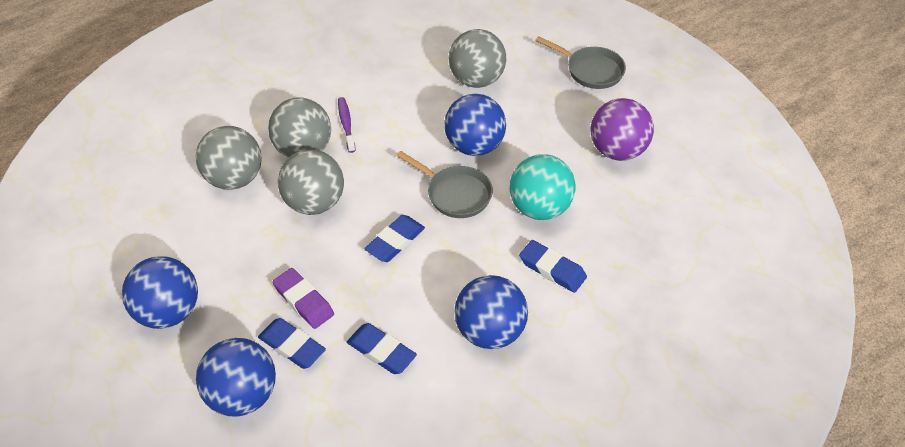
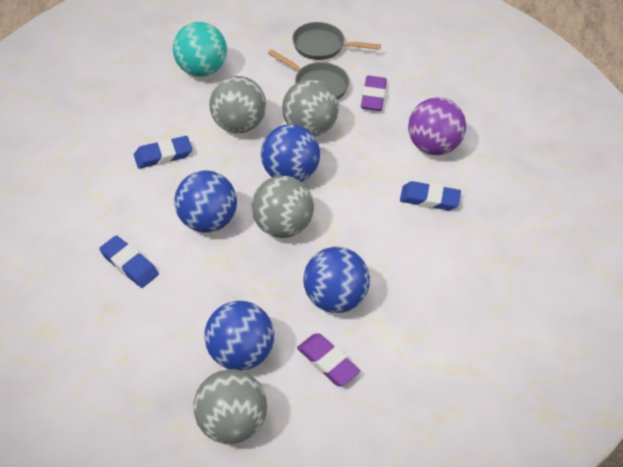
blue eraser: 4 -> 3
purple eraser: 1 -> 2
purple toothbrush: 1 -> 0

